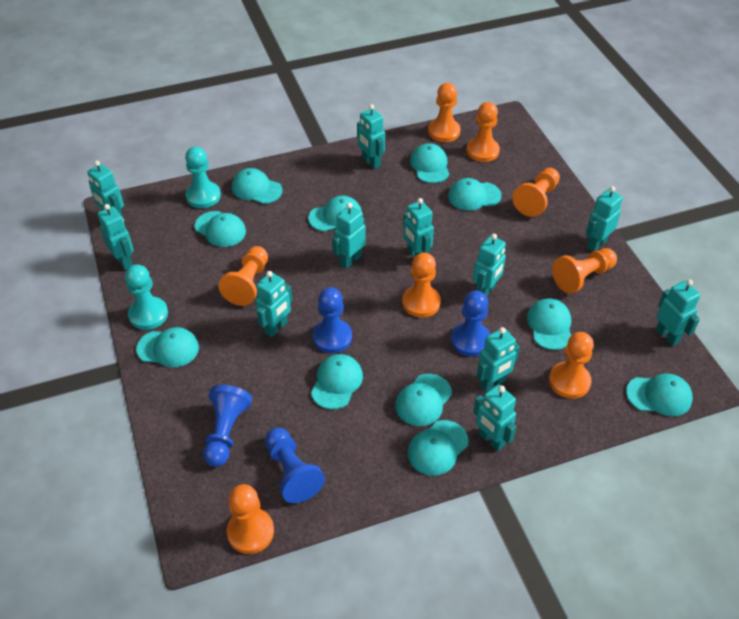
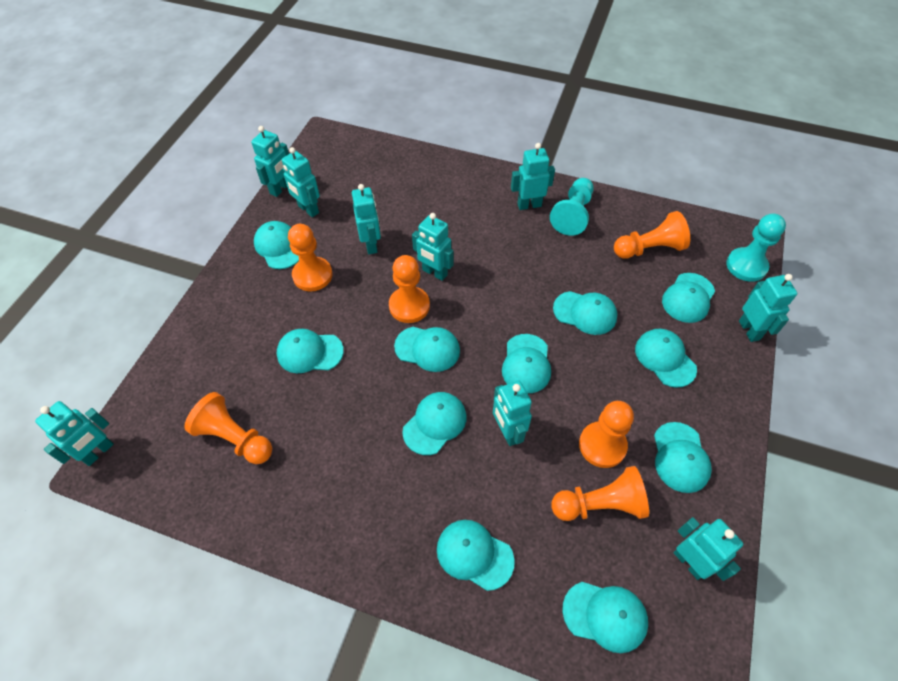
blue pawn: 4 -> 0
orange pawn: 8 -> 6
turquoise robot: 11 -> 9

